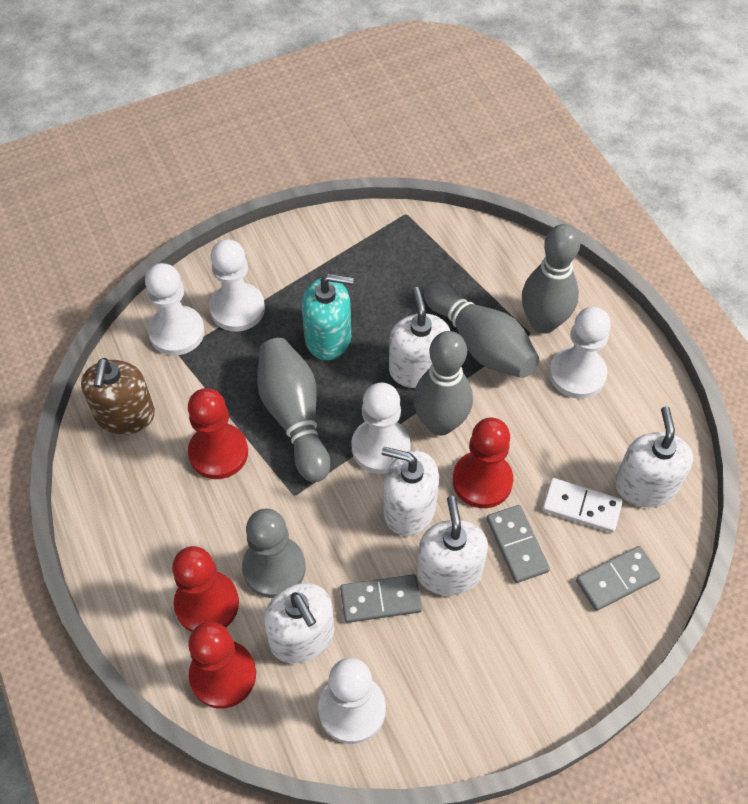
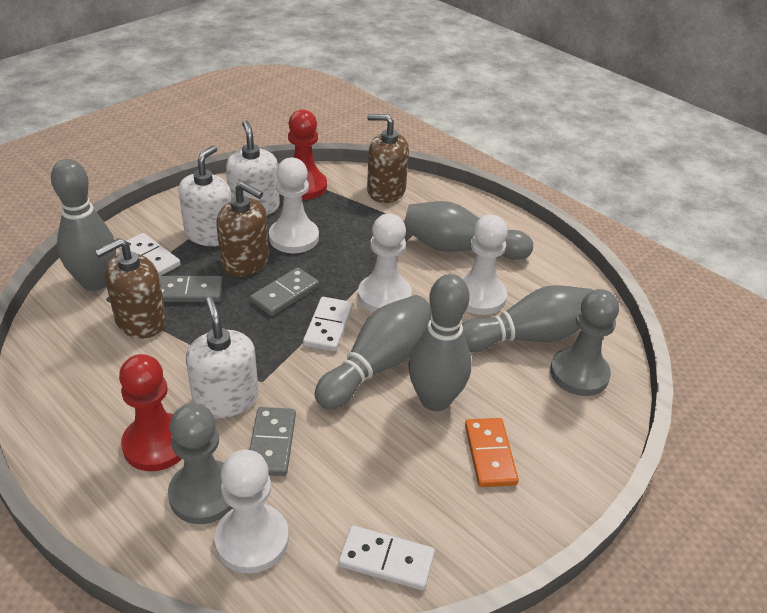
brown soap dispenser: 1 -> 3
grey bowling pin: 4 -> 5
grey pawn: 1 -> 2
orange domino: 0 -> 1
red pawn: 4 -> 2
turquoise soap dispenser: 1 -> 0
white domino: 1 -> 3
white pawn: 5 -> 4
white soap dispenser: 5 -> 3

